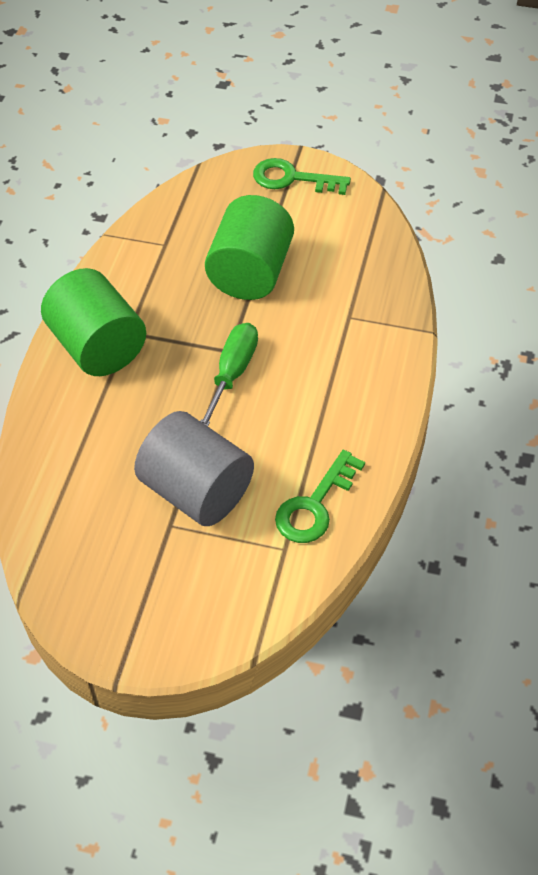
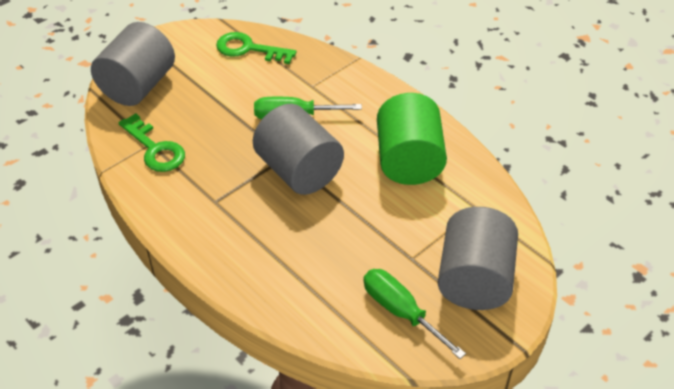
green cylinder: 2 -> 1
green screwdriver: 1 -> 2
grey cylinder: 1 -> 3

